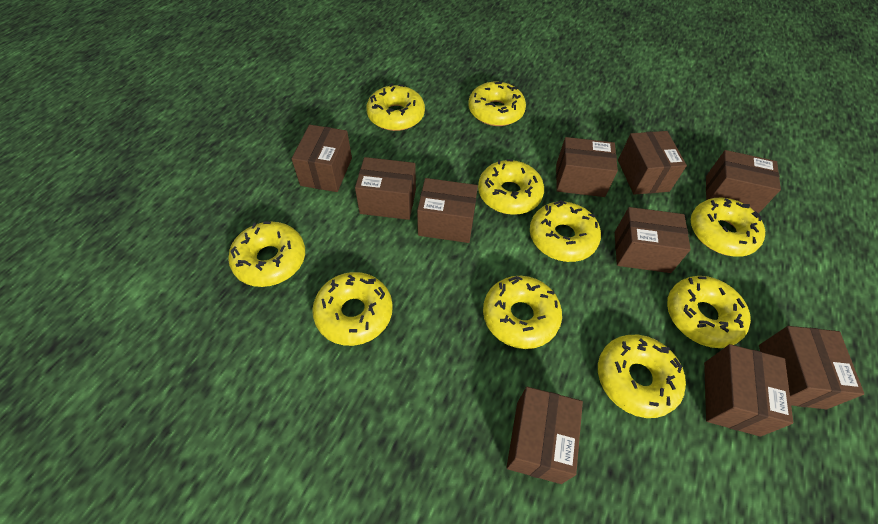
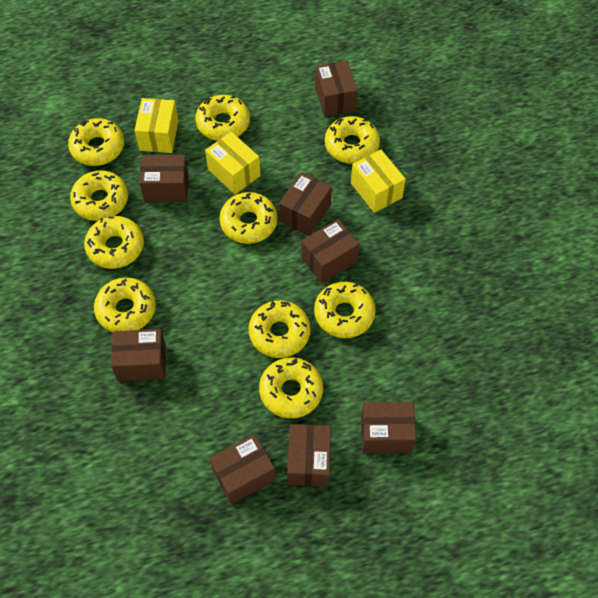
brown box: 10 -> 8
yellow box: 0 -> 3

